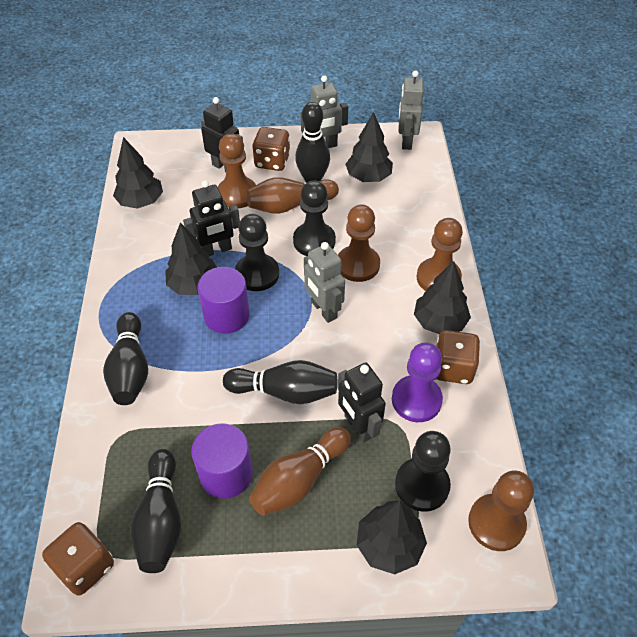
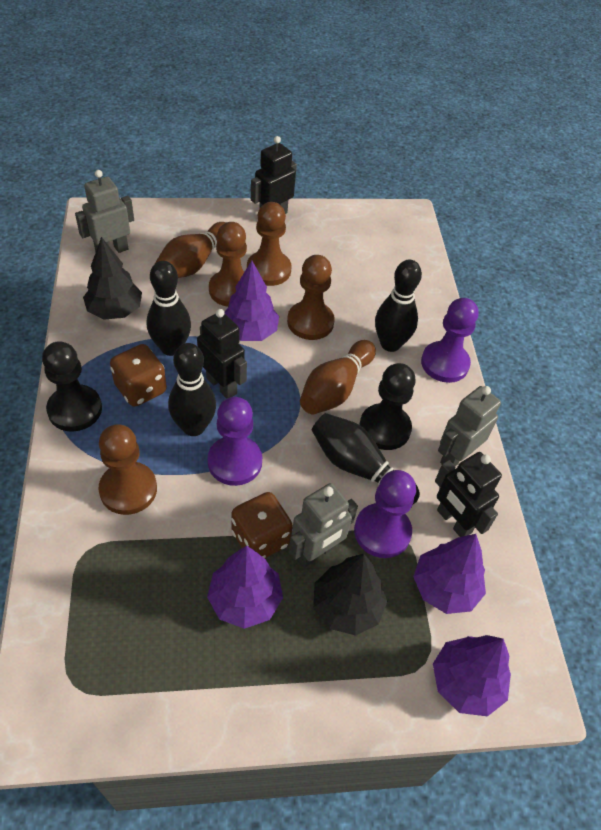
black pawn: 3 -> 2
black tree: 5 -> 2
brown dice: 3 -> 2
purple cylinder: 2 -> 0
purple pawn: 1 -> 3
purple tree: 0 -> 4

